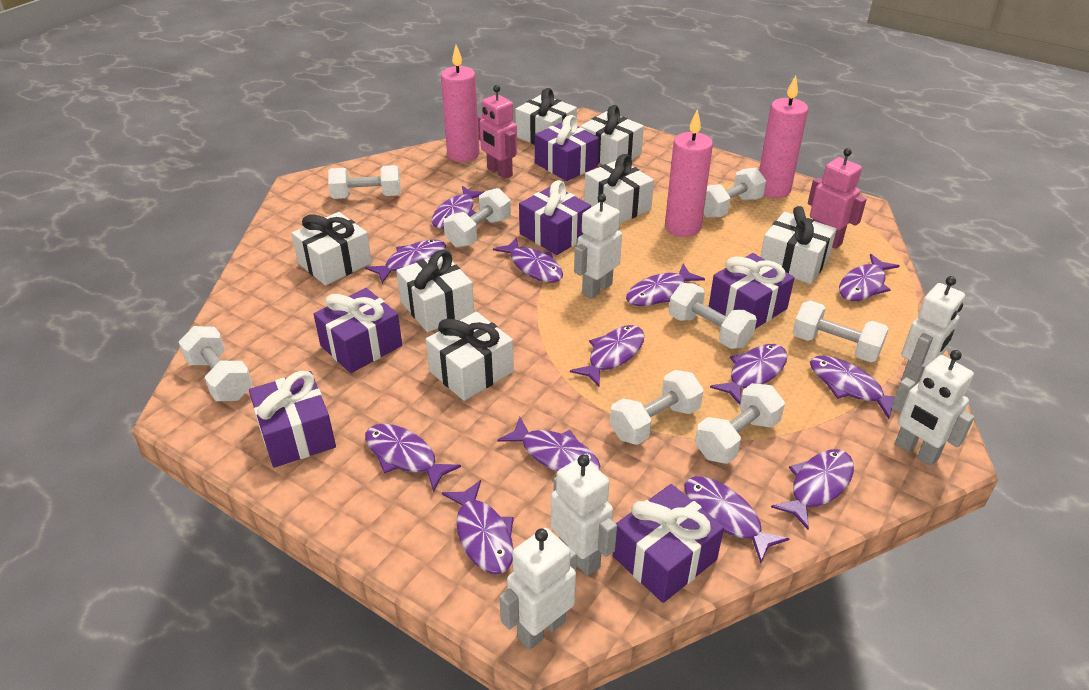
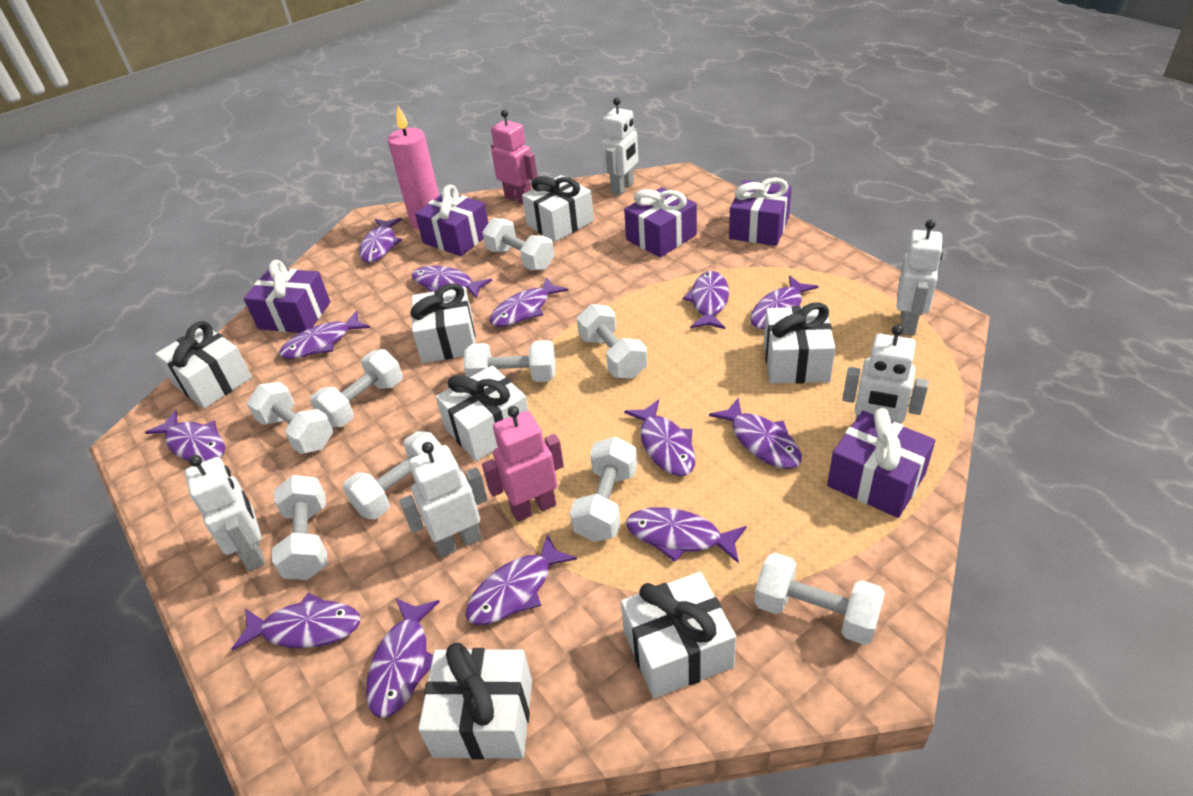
pink candle: 3 -> 1
purple gift: 6 -> 5
white dumbbell: 8 -> 9

